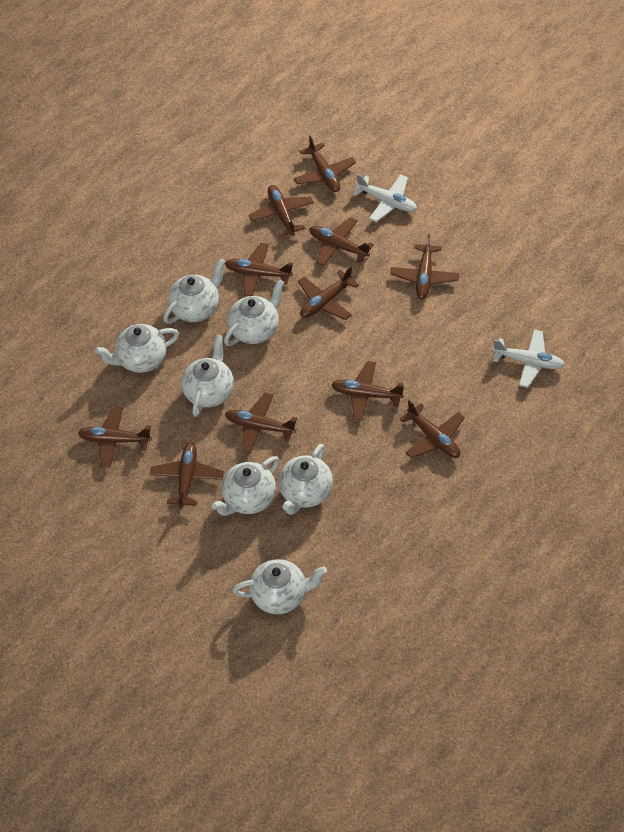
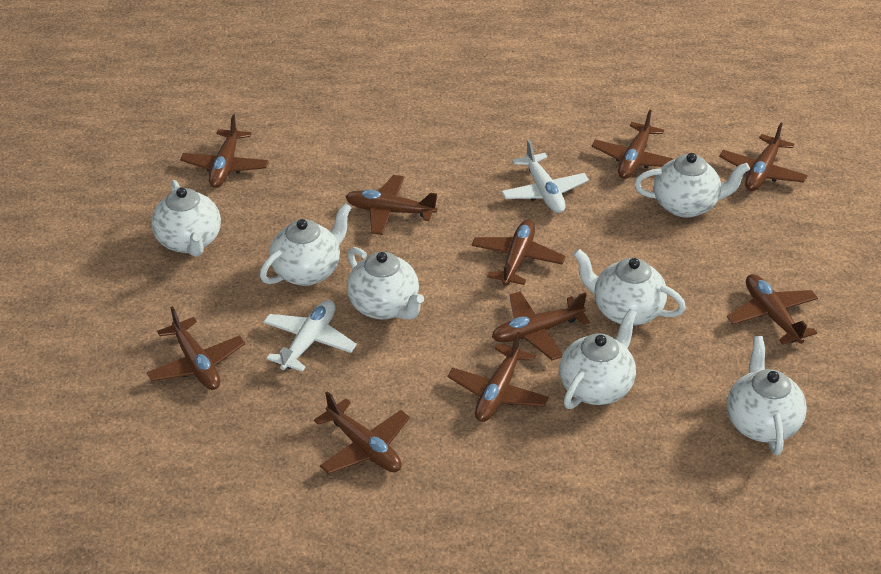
brown plane: 11 -> 10

